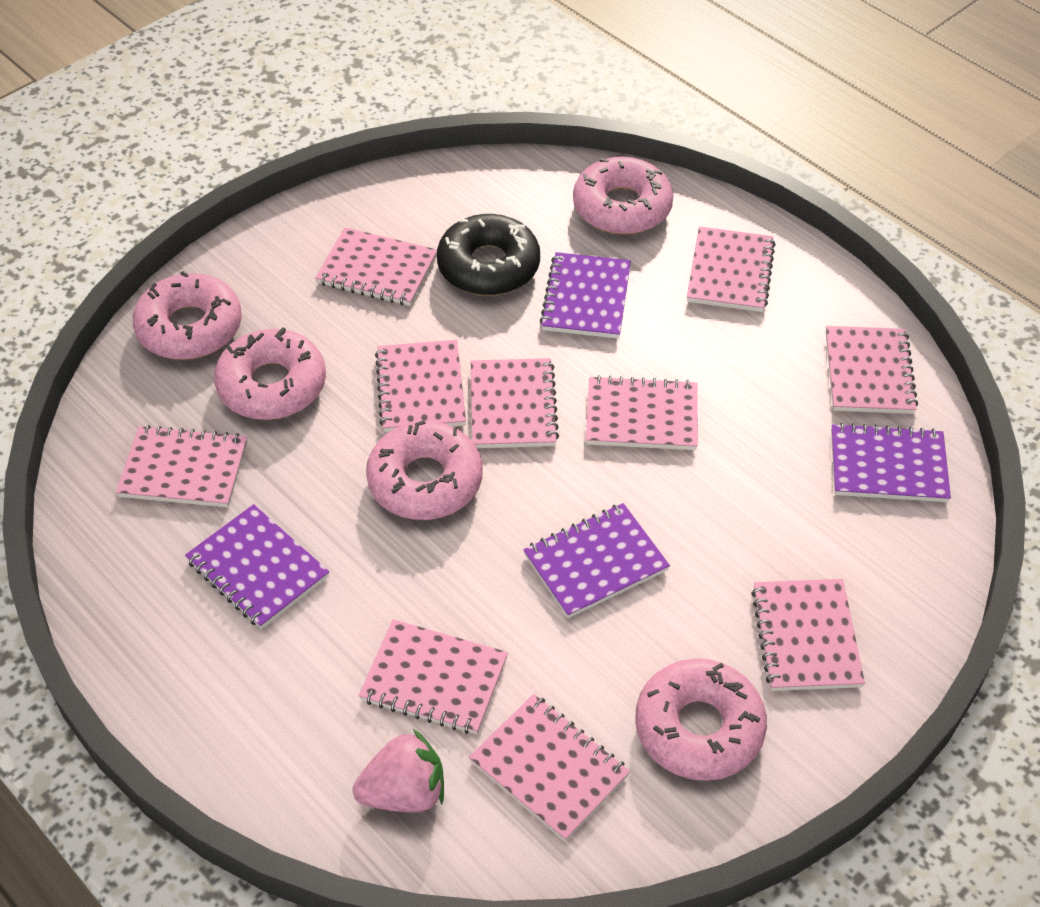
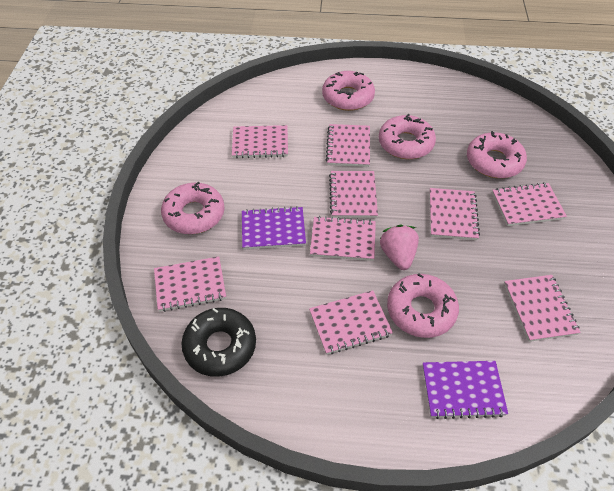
pink notebook: 10 -> 9
purple notebook: 4 -> 2

